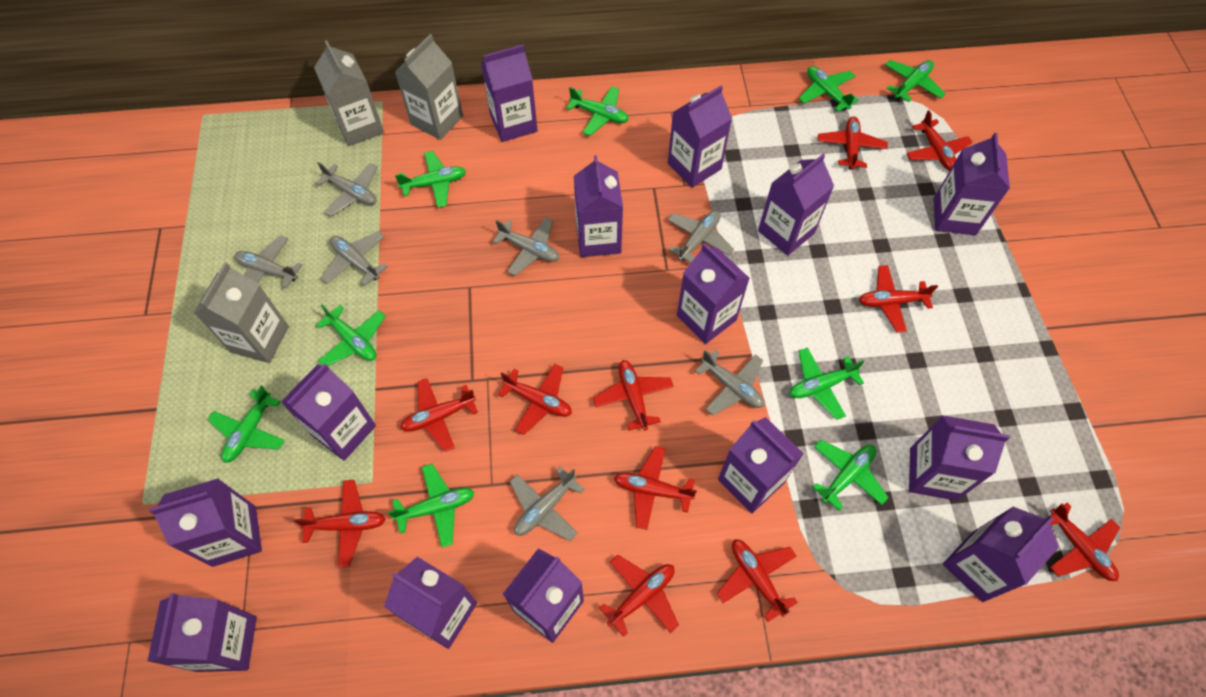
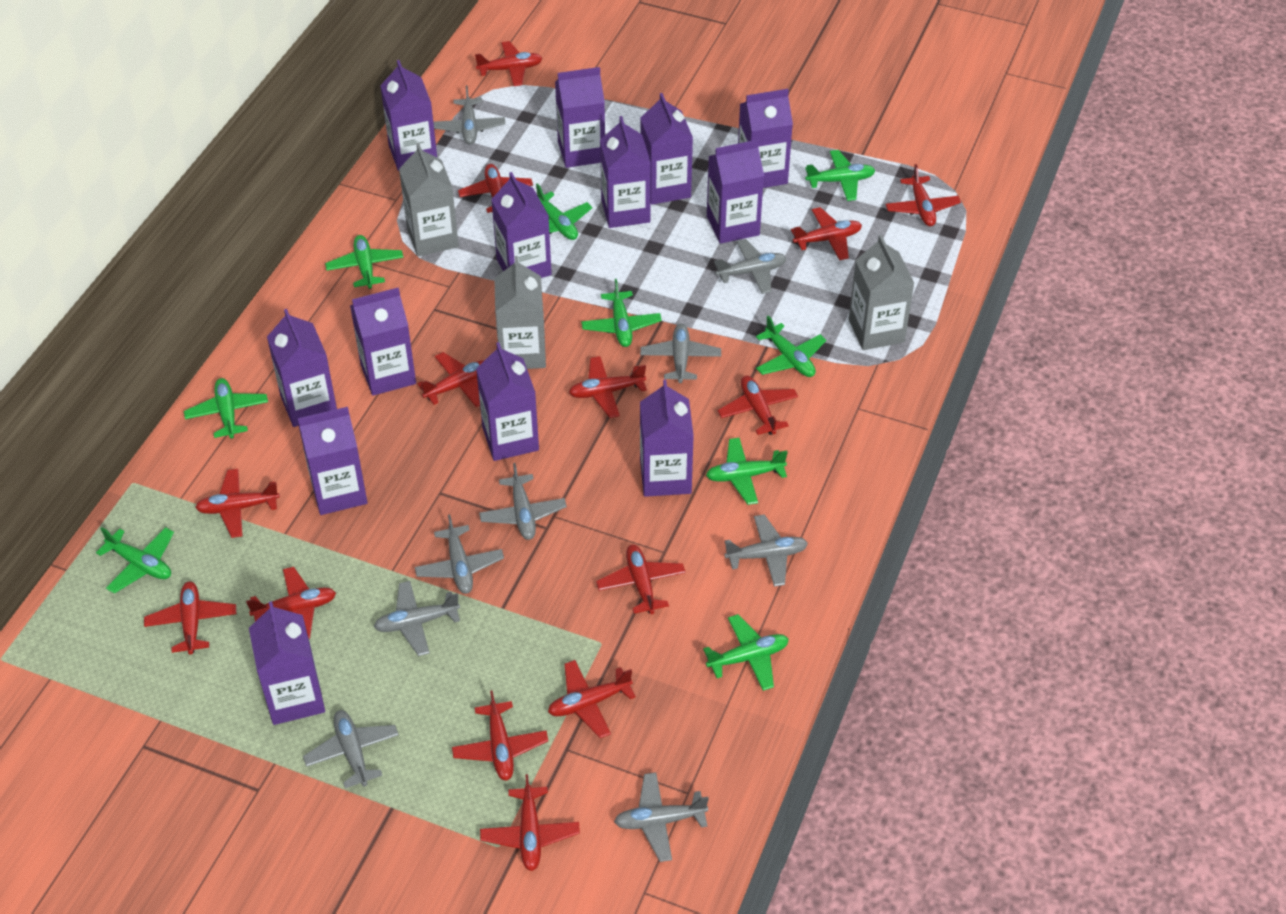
grey plane: 7 -> 9
purple carton: 14 -> 13
red plane: 11 -> 14

